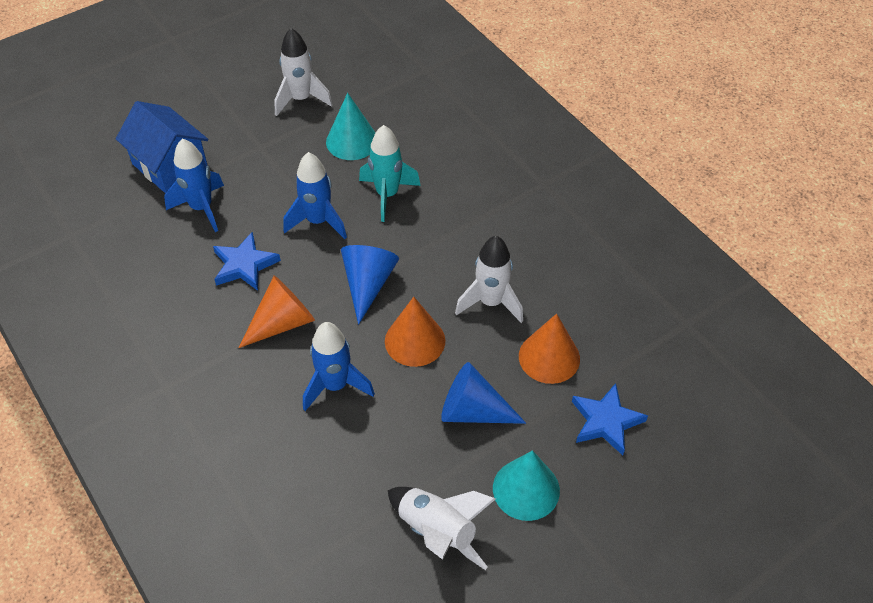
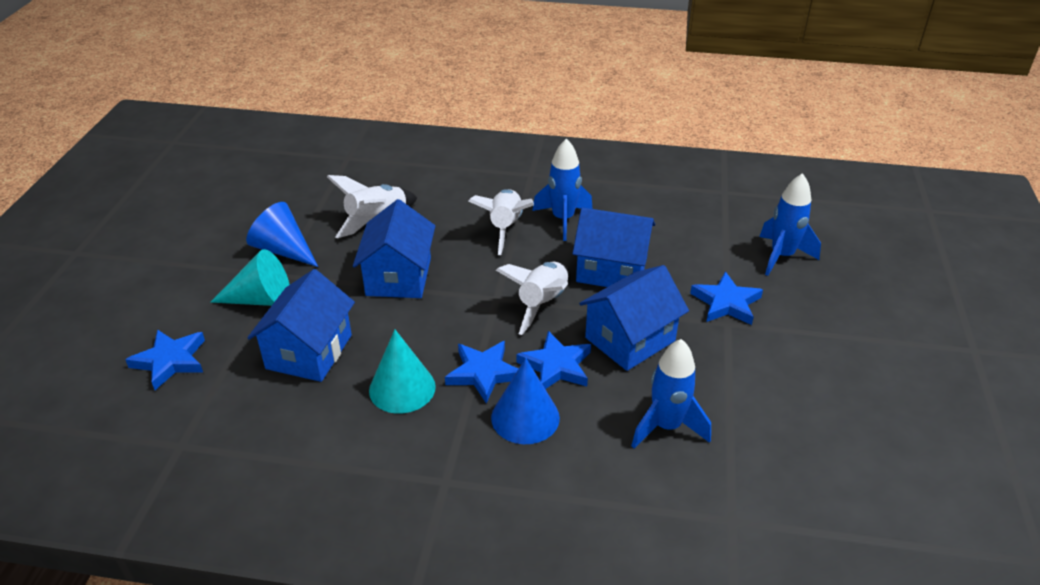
blue house: 1 -> 4
blue star: 2 -> 4
orange cone: 3 -> 0
turquoise rocket: 1 -> 0

